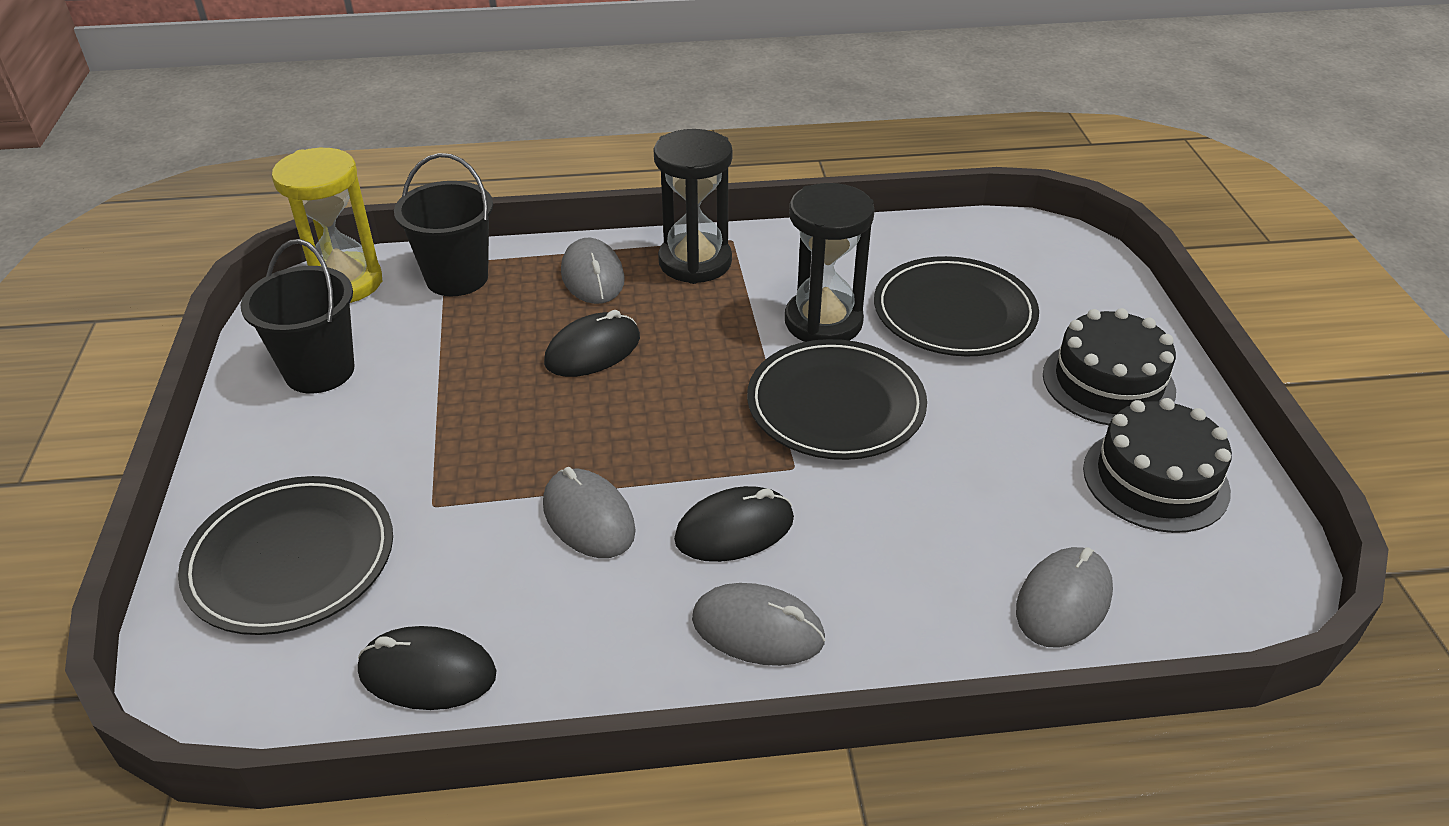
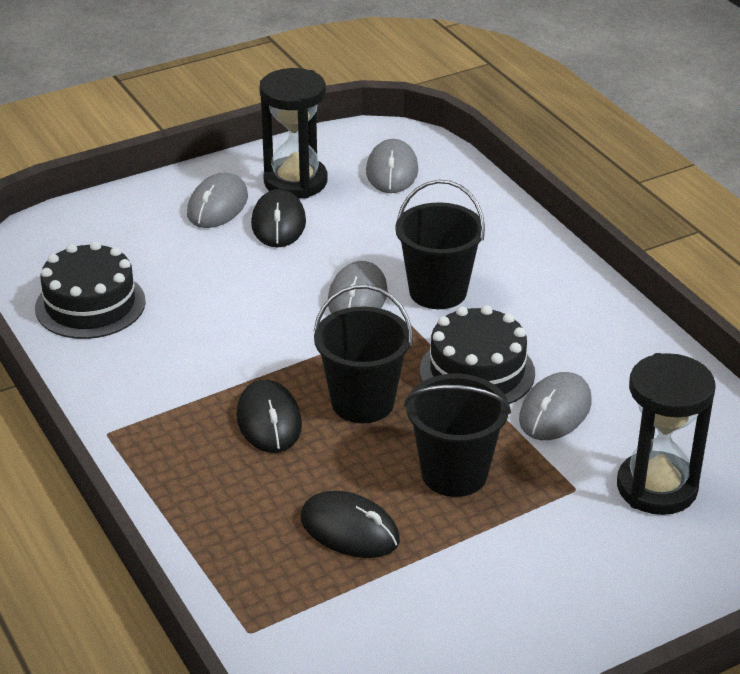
black bucket: 2 -> 3
black plate: 3 -> 0
yellow hourglass: 1 -> 0

